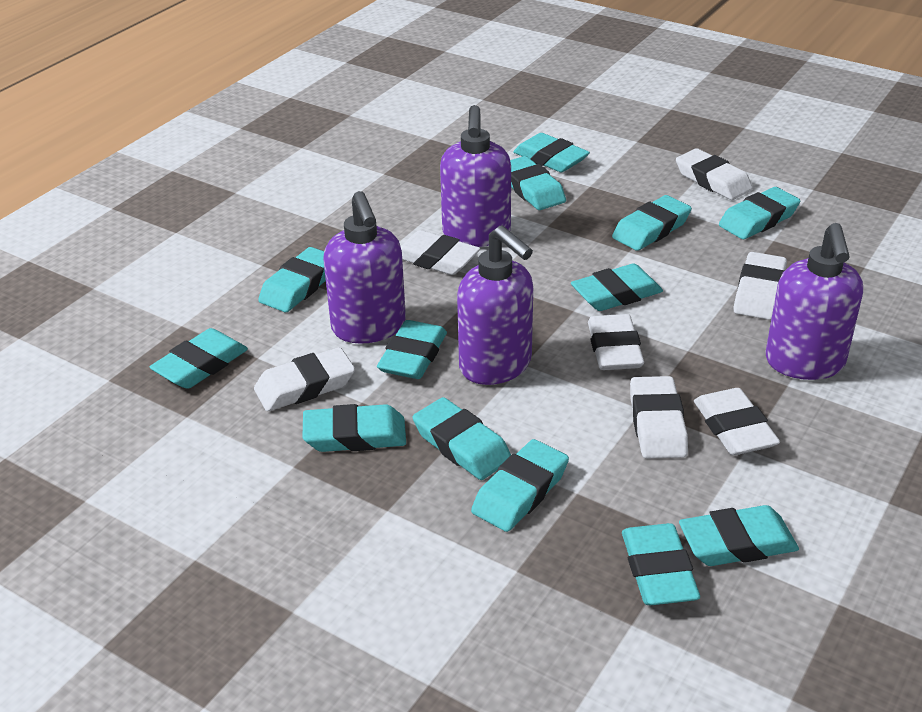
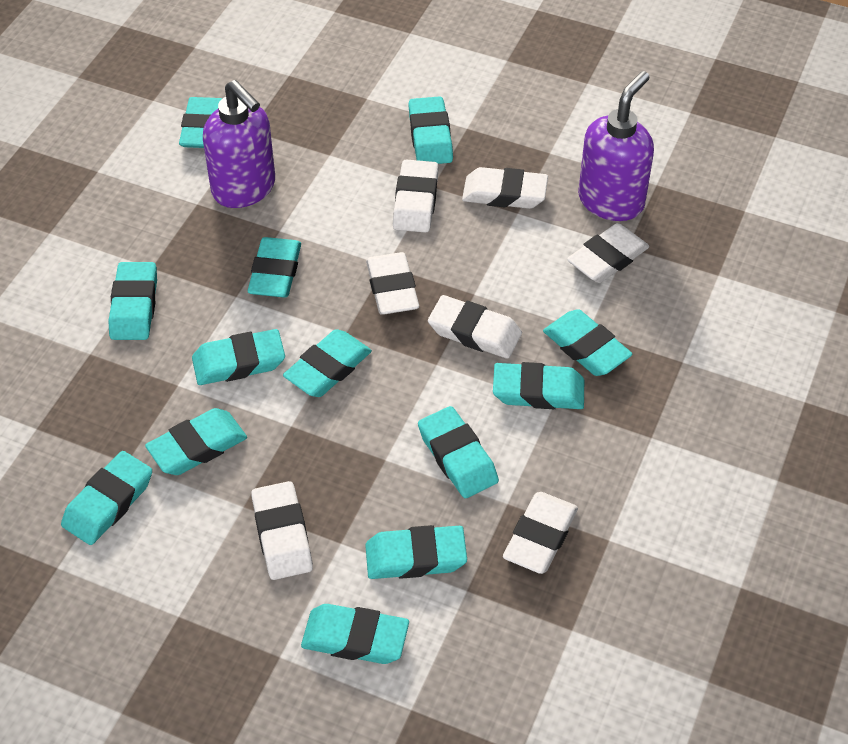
purple soap dispenser: 4 -> 2

